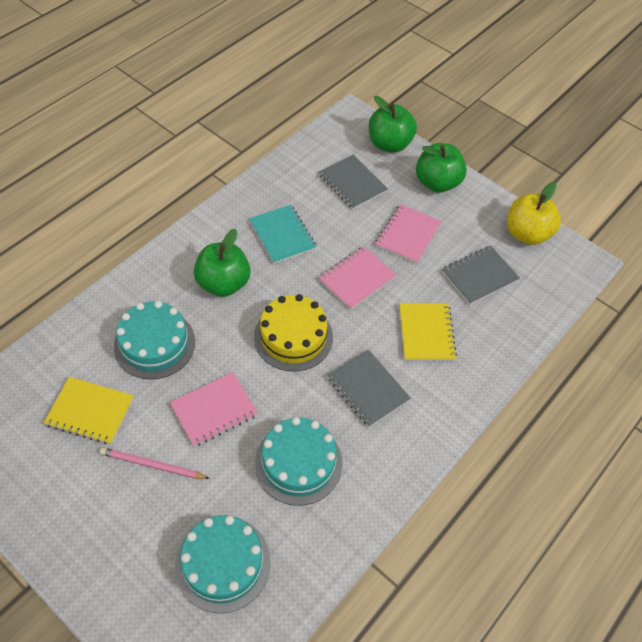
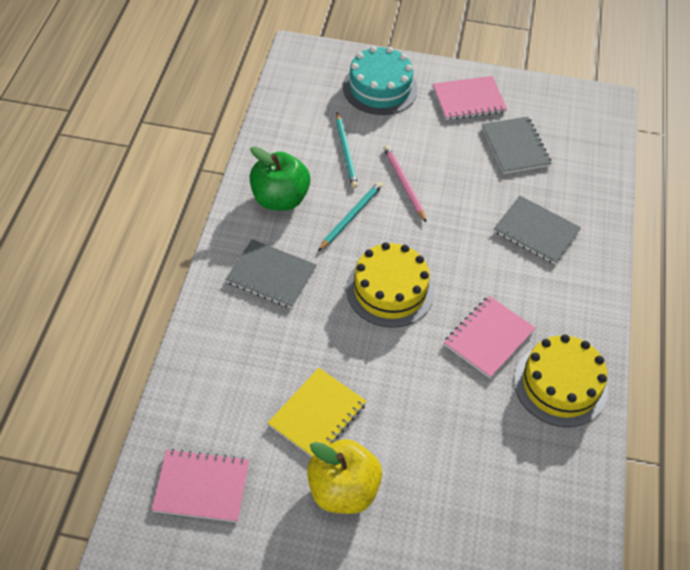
green apple: 3 -> 1
turquoise cake: 3 -> 1
turquoise notebook: 1 -> 0
turquoise pencil: 0 -> 2
yellow cake: 1 -> 2
yellow notebook: 2 -> 1

